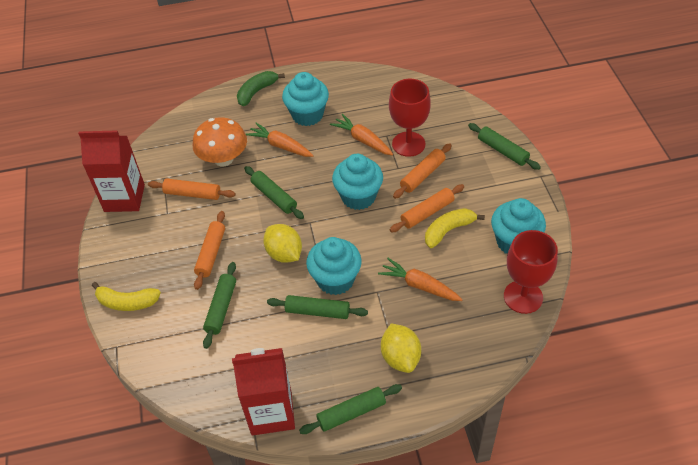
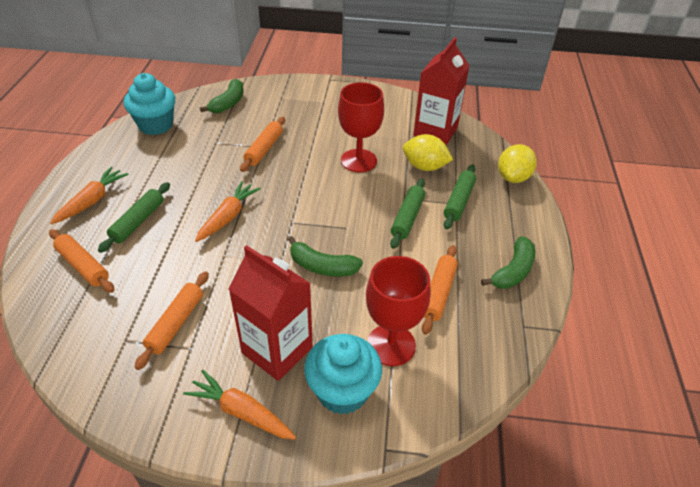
green banana: 1 -> 3
green rolling pin: 5 -> 3
orange mushroom: 1 -> 0
turquoise cupcake: 4 -> 2
yellow banana: 2 -> 0

